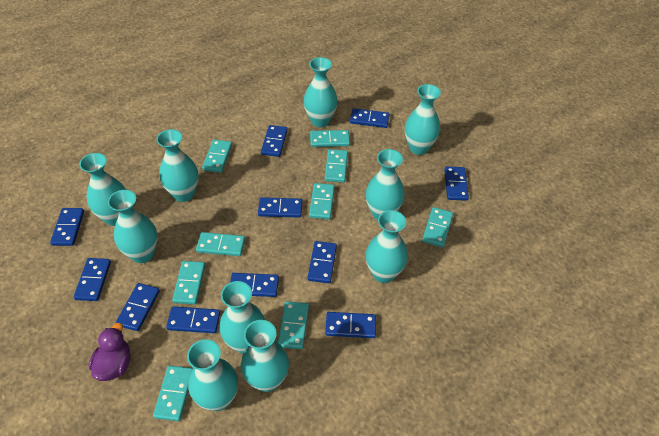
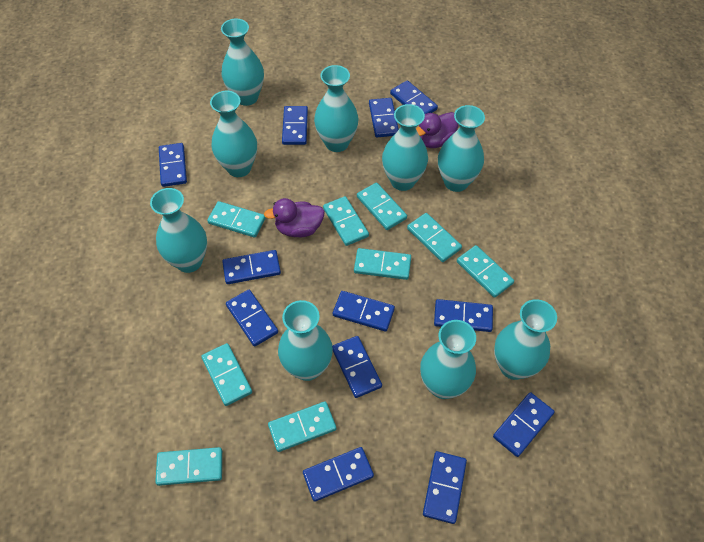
blue domino: 11 -> 12
purple duck: 1 -> 2
turquoise vase: 10 -> 9

